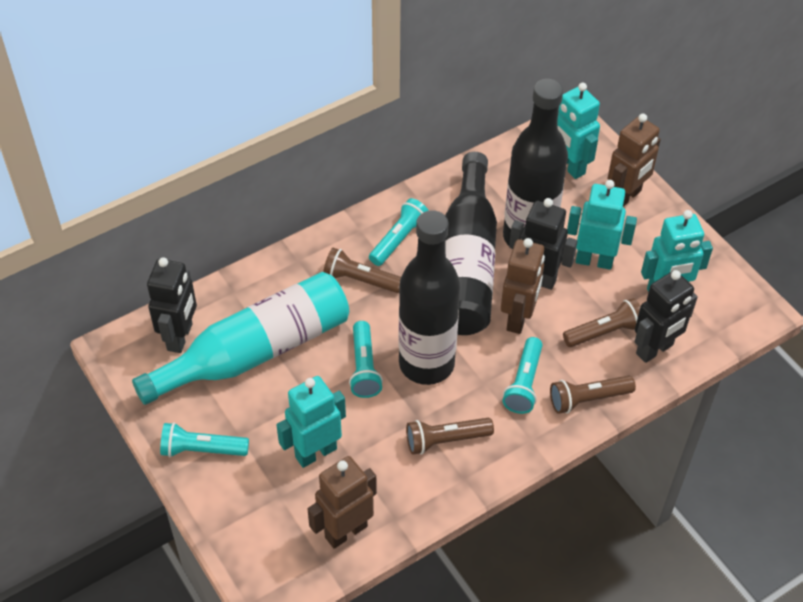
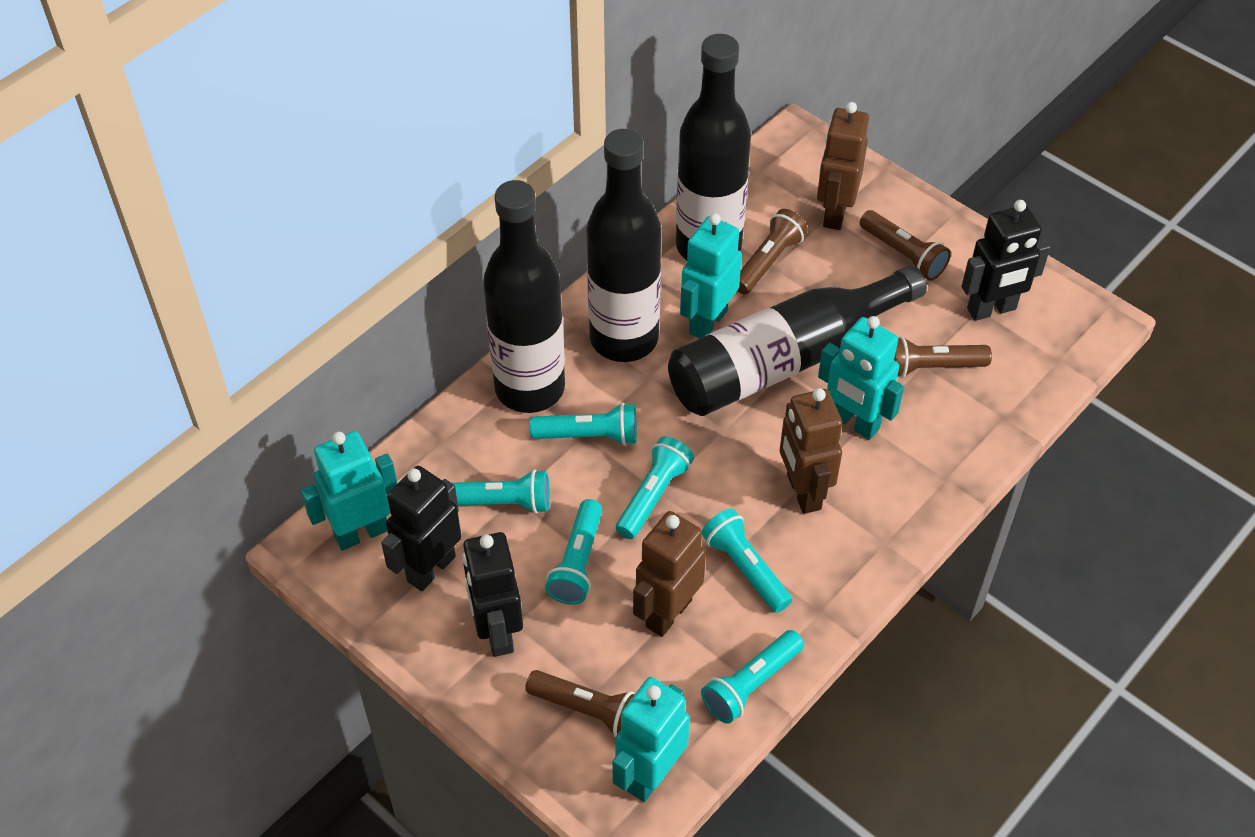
black bottle: 3 -> 4
turquoise bottle: 1 -> 0
turquoise flashlight: 4 -> 6

